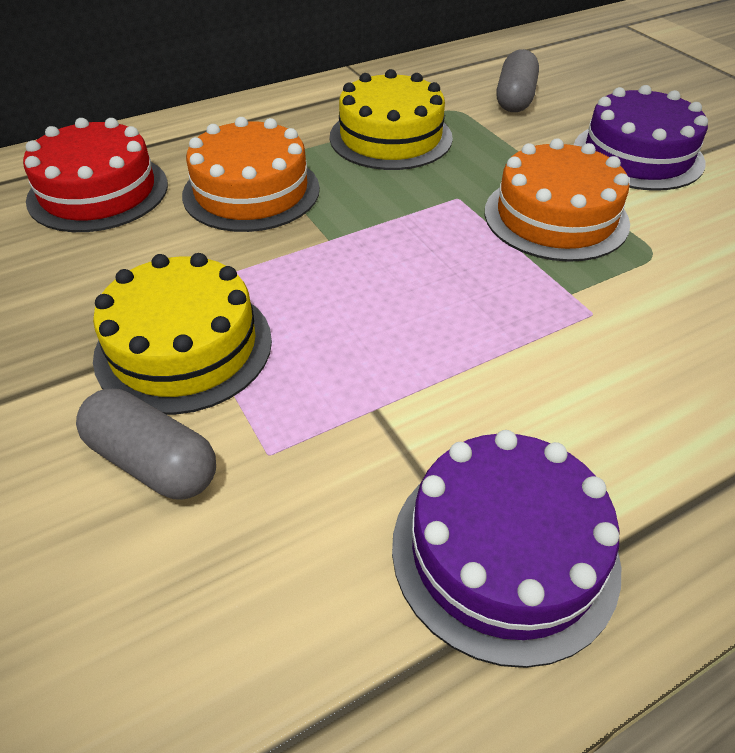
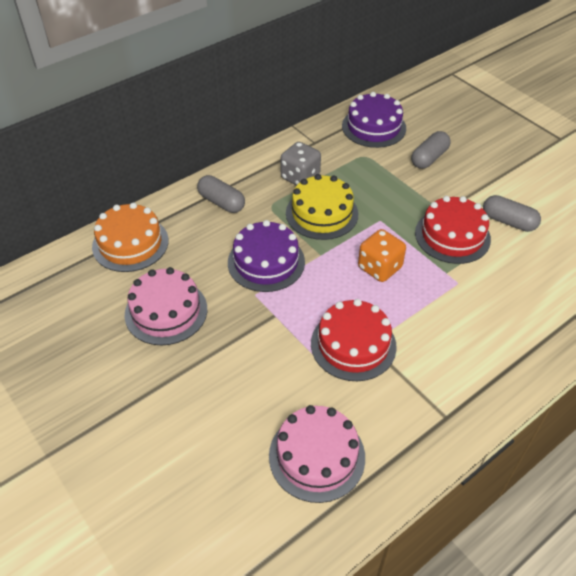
grey capsule: 2 -> 3
grey dice: 0 -> 1
orange cake: 2 -> 1
orange dice: 0 -> 1
pink cake: 0 -> 2
red cake: 1 -> 2
yellow cake: 2 -> 1

